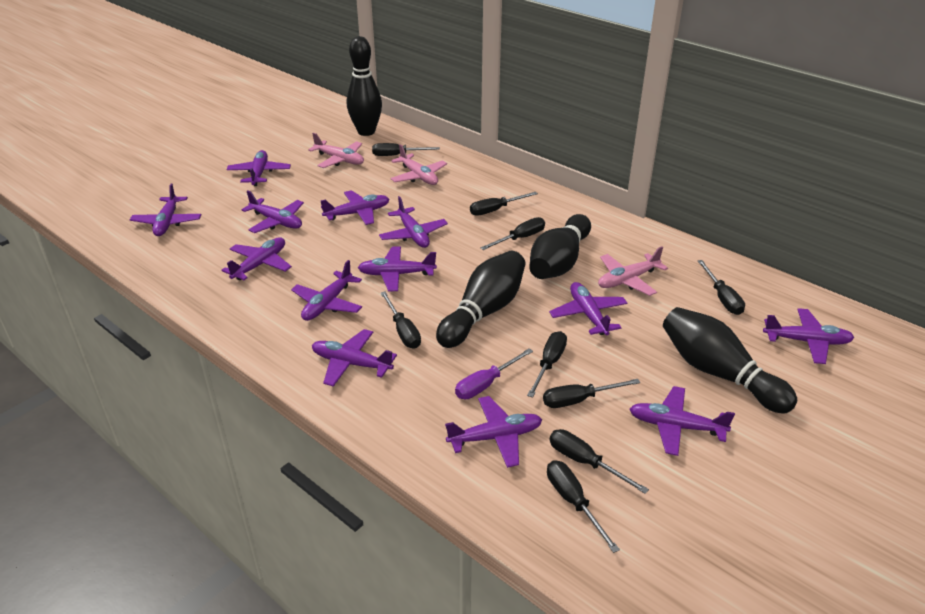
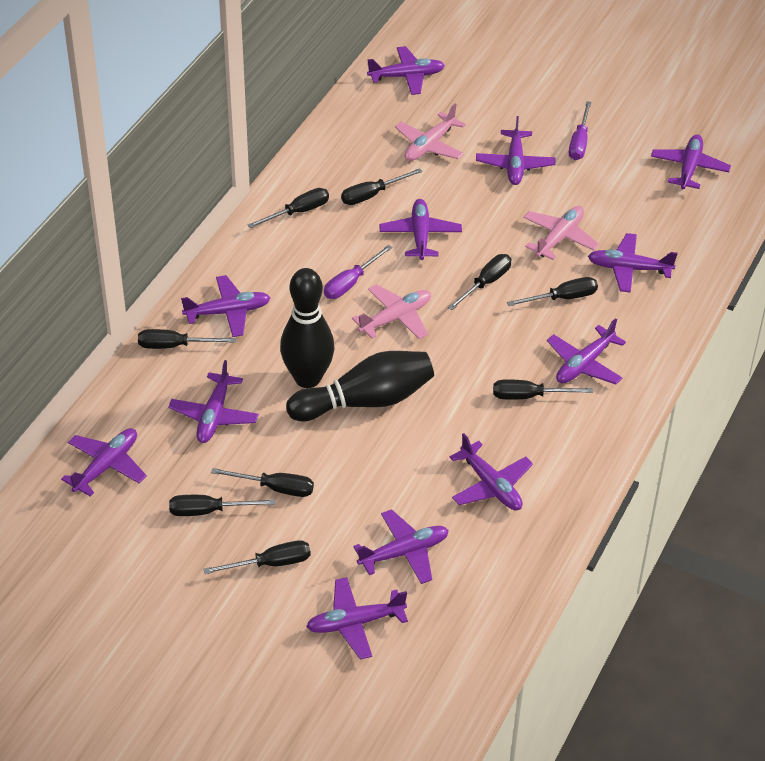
black bowling pin: 4 -> 2
purple plane: 13 -> 12
purple screwdriver: 1 -> 2

